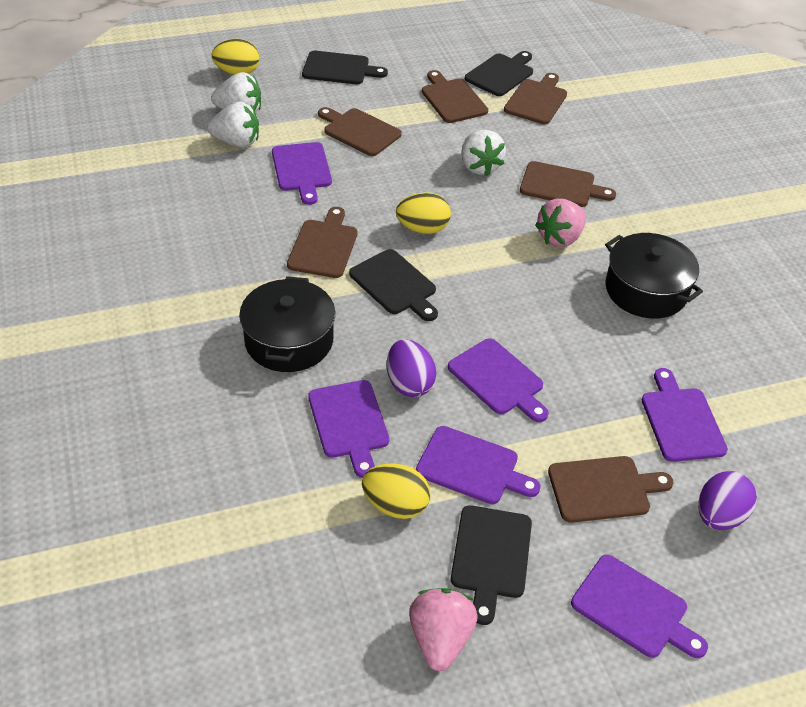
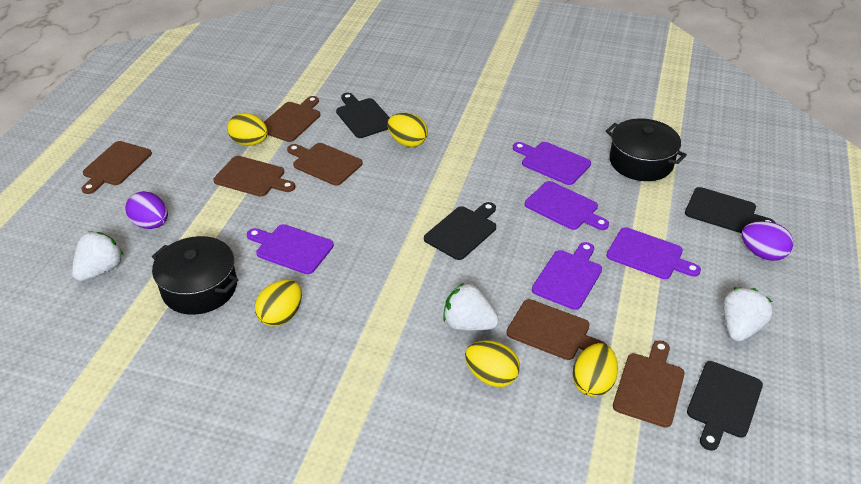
pink strawberry: 2 -> 0
purple cutting board: 6 -> 5
yellow egg: 3 -> 5

